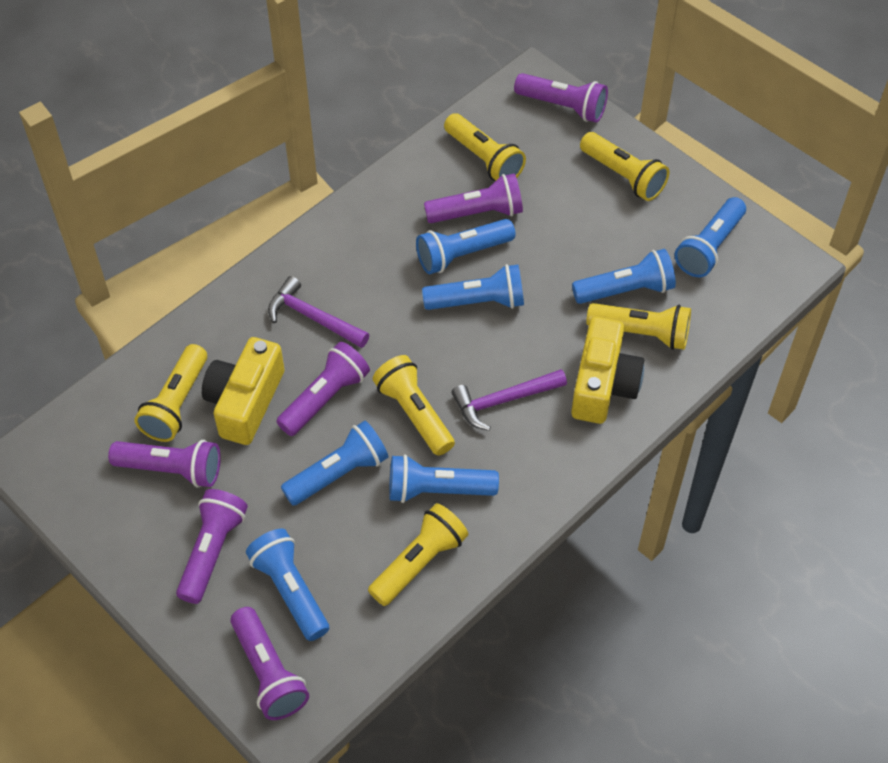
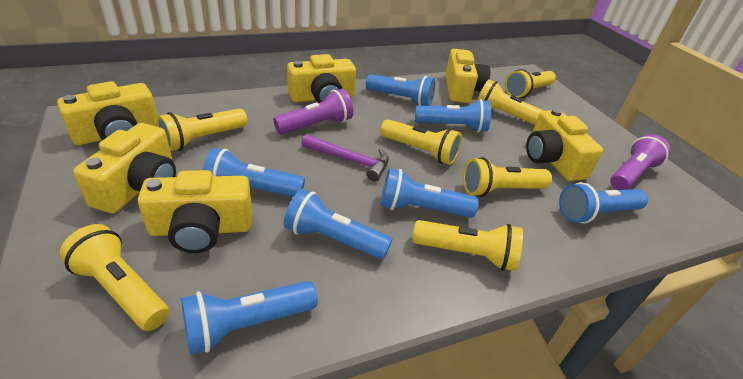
purple flashlight: 6 -> 2
purple hammer: 2 -> 1
yellow camera: 2 -> 6
yellow flashlight: 6 -> 7

